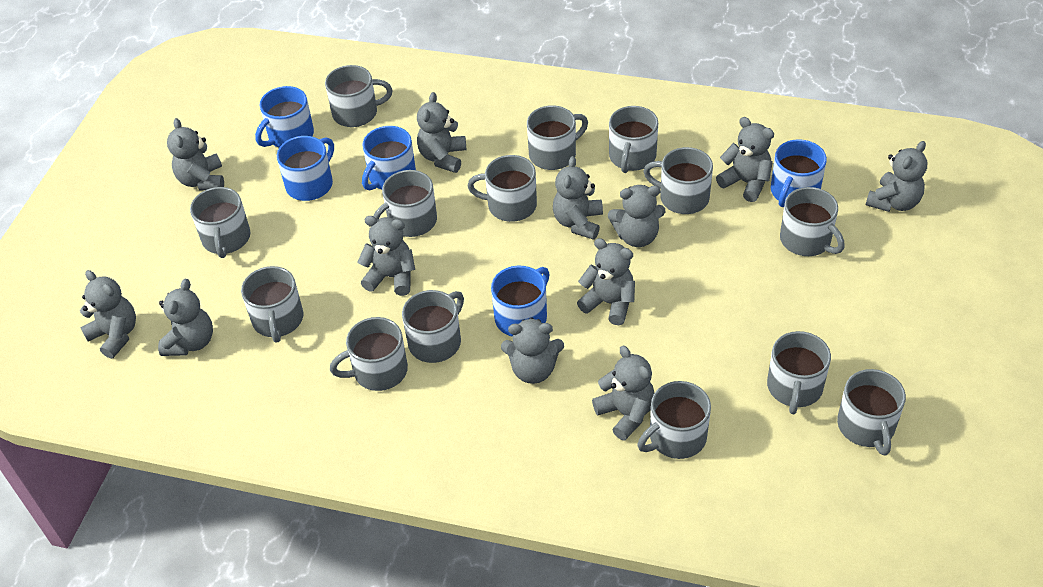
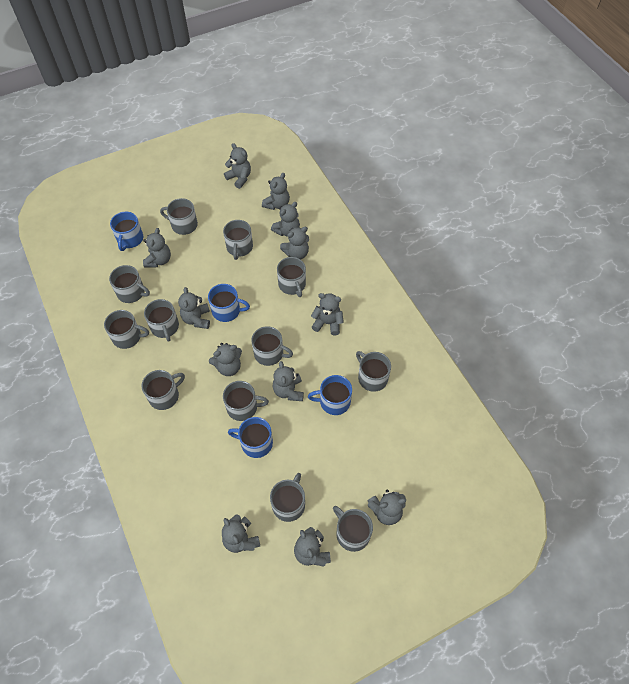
blue mug: 5 -> 4
grey mug: 14 -> 12

